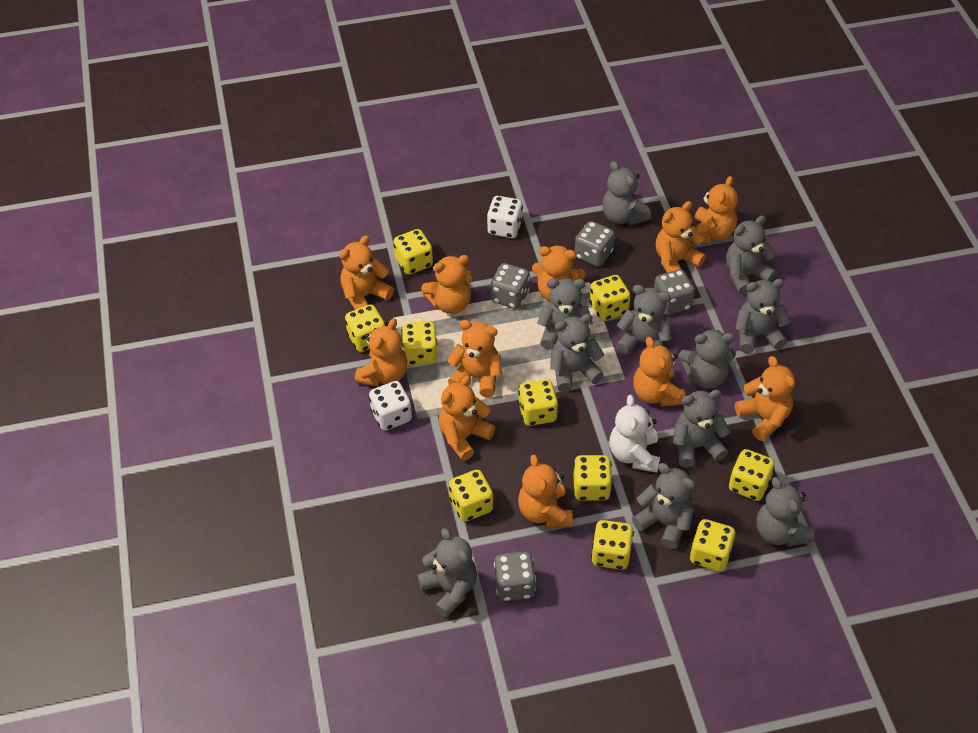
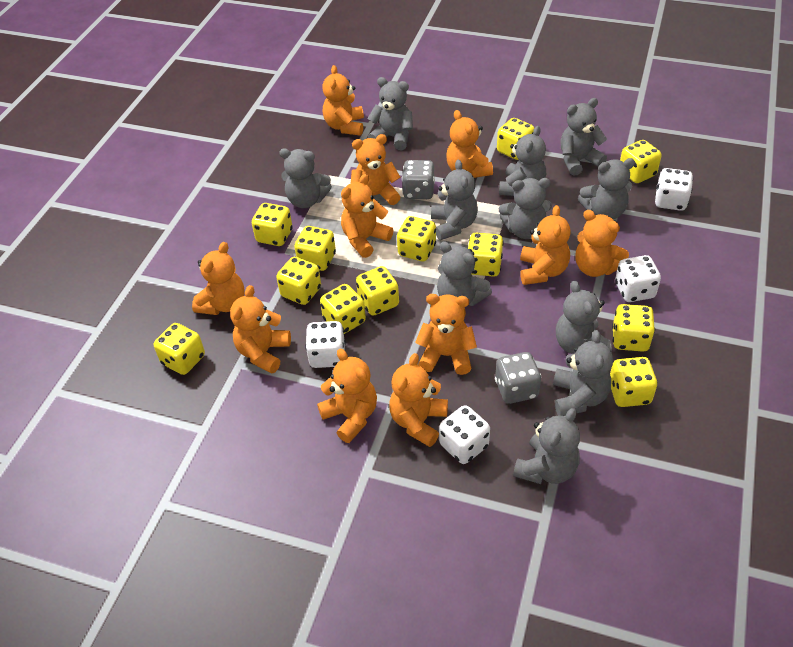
grey dice: 4 -> 2
white dice: 2 -> 4
white teddy bear: 1 -> 0
yellow dice: 10 -> 12

